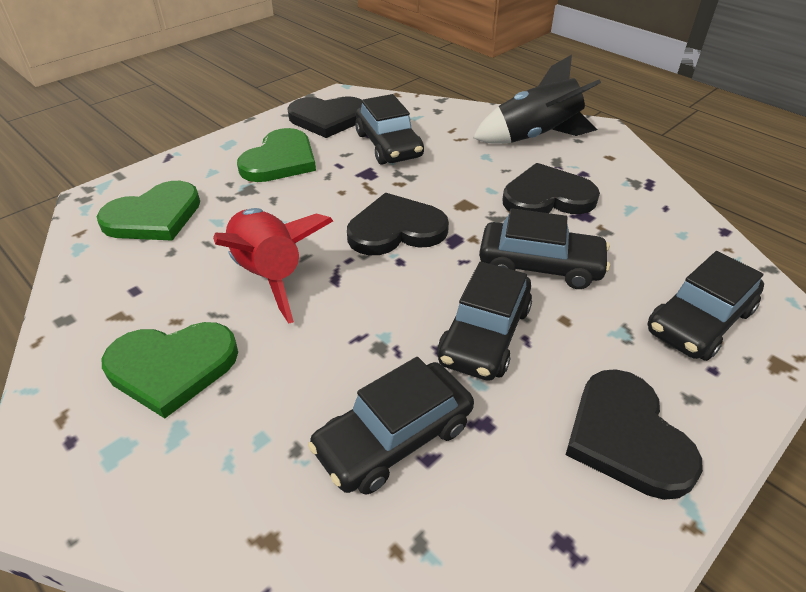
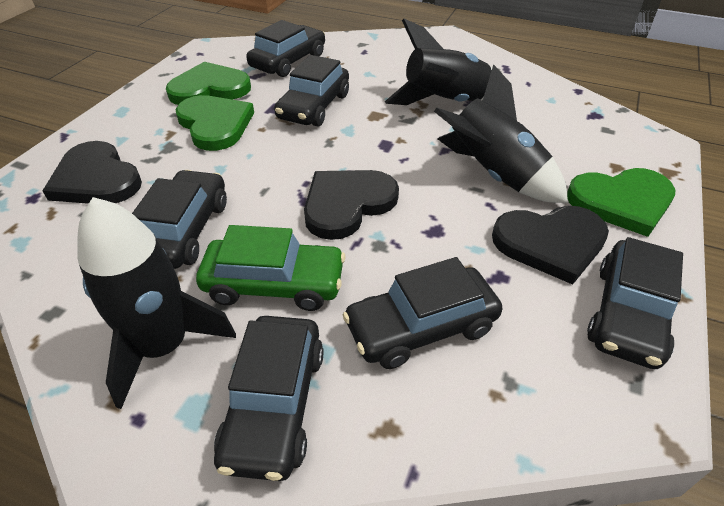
black car: 5 -> 6
black heart: 4 -> 3
black rocket: 1 -> 3
green car: 0 -> 1
red rocket: 1 -> 0

